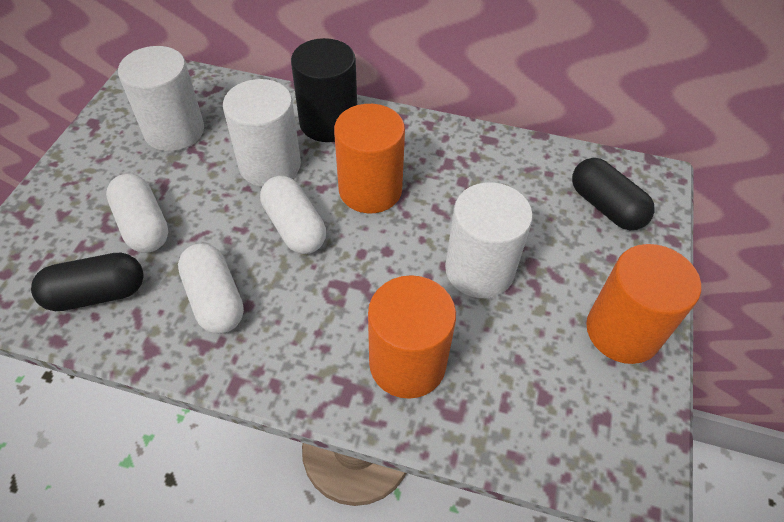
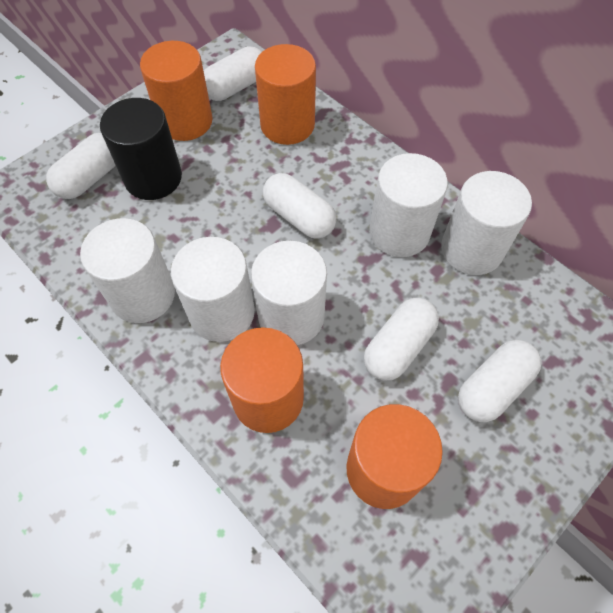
black capsule: 2 -> 0
orange cylinder: 3 -> 4
white capsule: 3 -> 5
white cylinder: 3 -> 5

